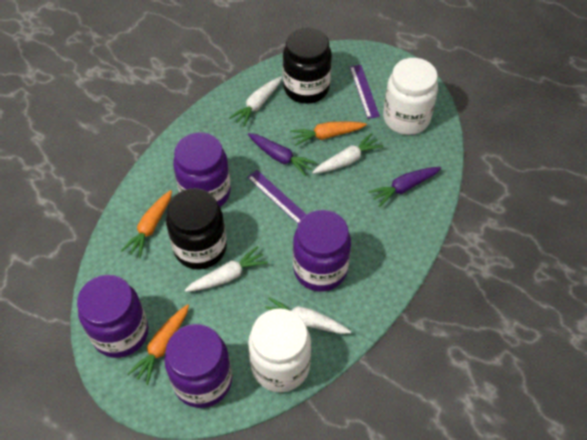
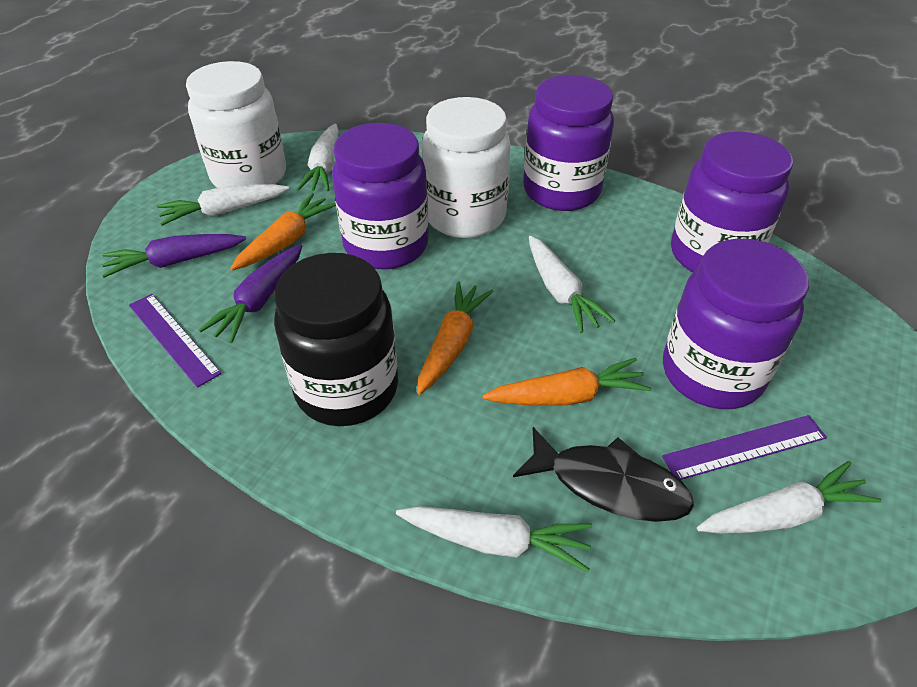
black fish: 0 -> 1
black jar: 2 -> 1
white carrot: 4 -> 5

